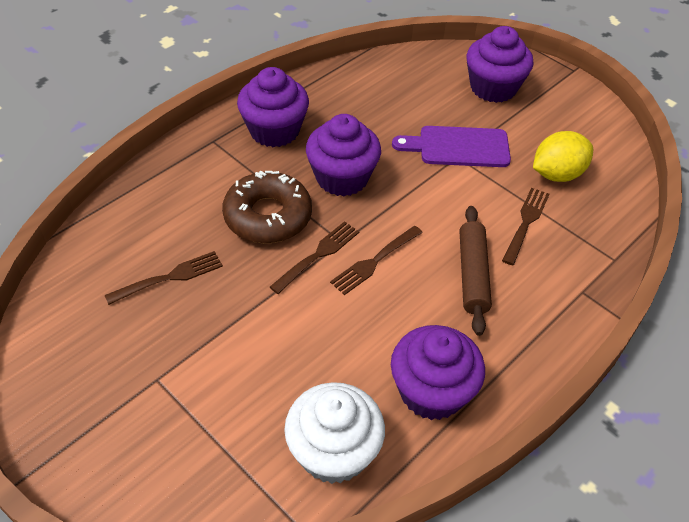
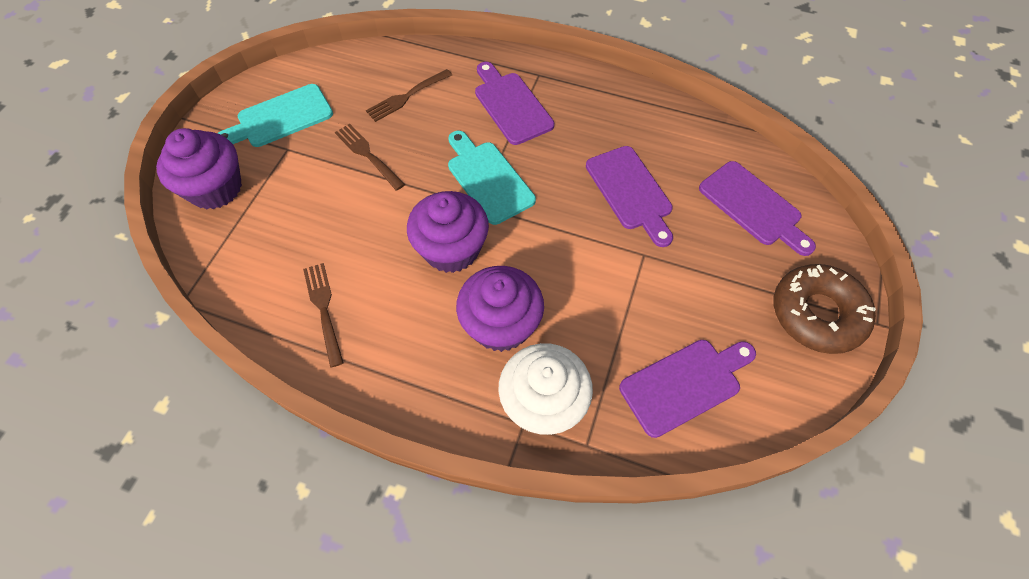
brown fork: 4 -> 3
brown rolling pin: 1 -> 0
purple cupcake: 4 -> 3
purple cutting board: 1 -> 4
turquoise cutting board: 0 -> 2
yellow lemon: 1 -> 0

